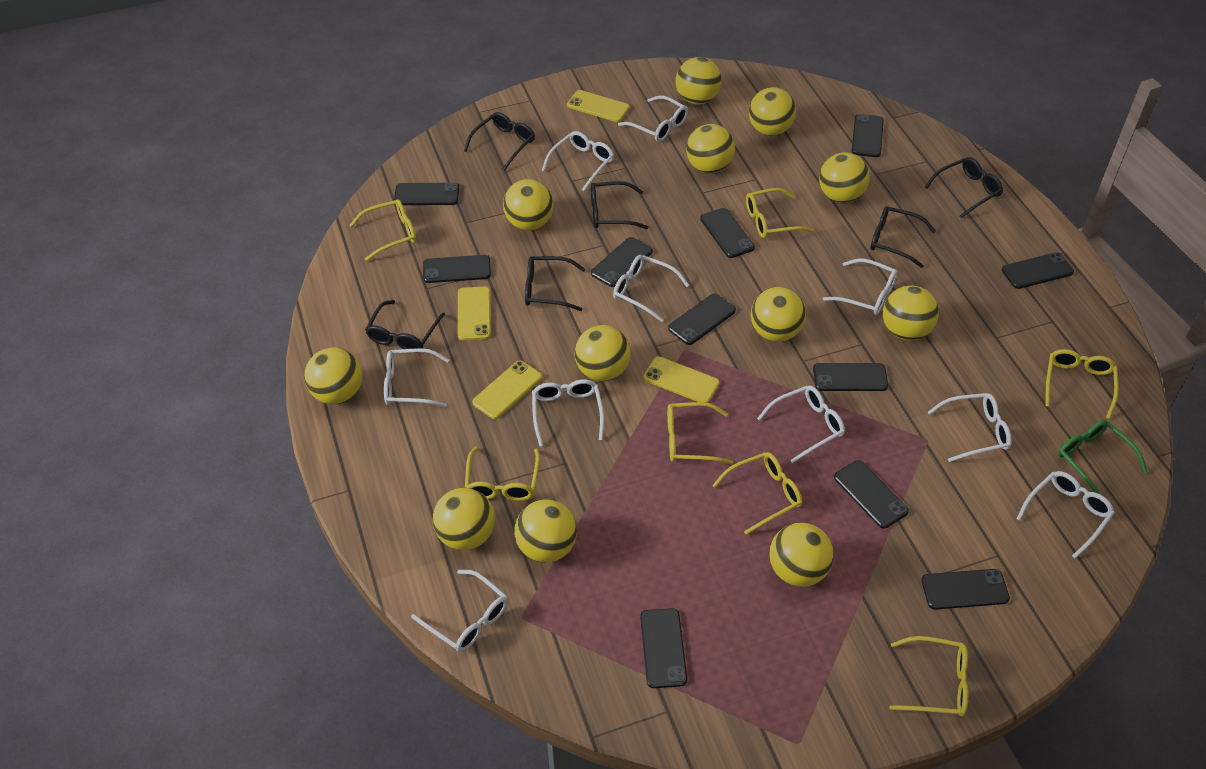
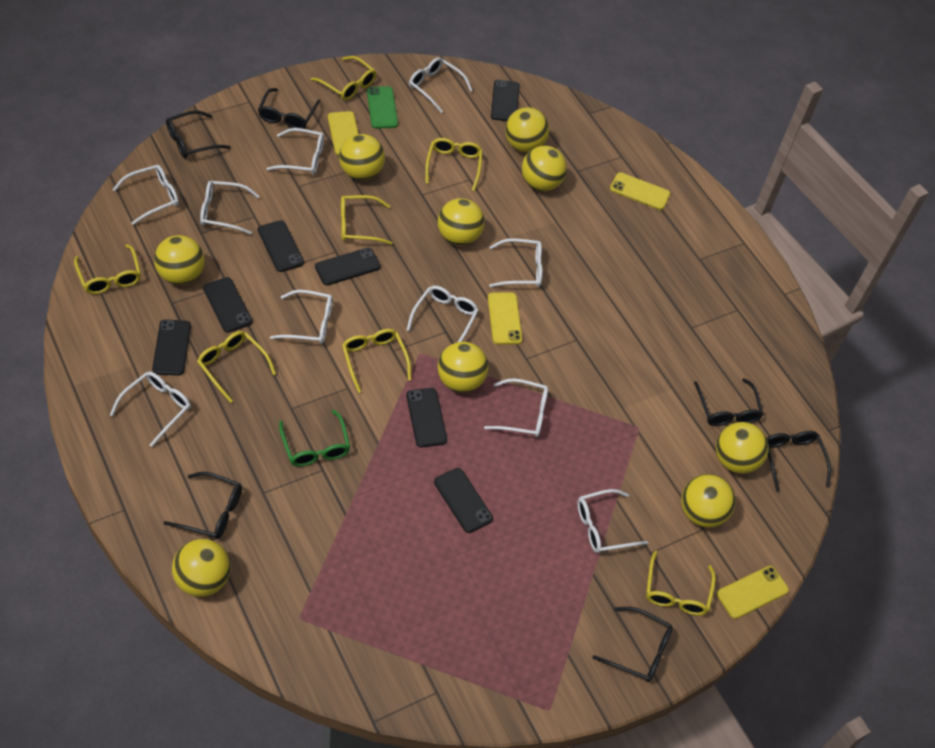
black phone: 11 -> 7
green phone: 0 -> 1
yellow ball: 12 -> 9

